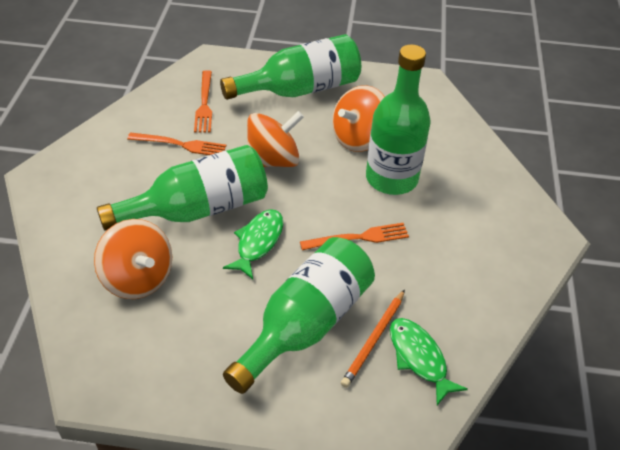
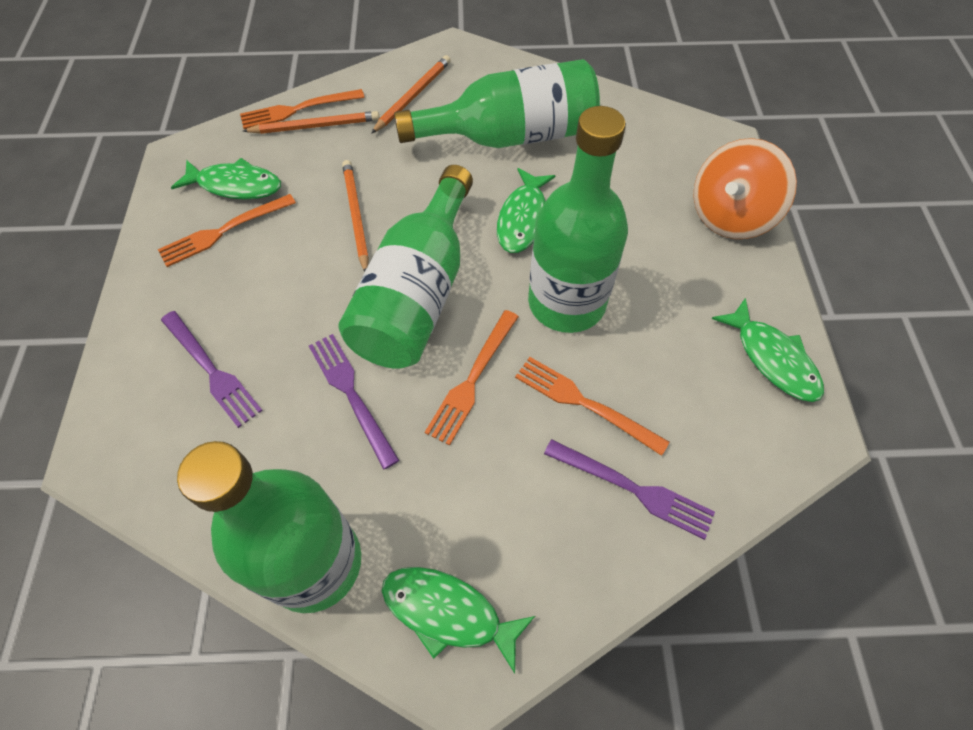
green fish: 2 -> 4
orange fork: 3 -> 4
orange pencil: 1 -> 3
orange spinning top: 3 -> 1
purple fork: 0 -> 3

